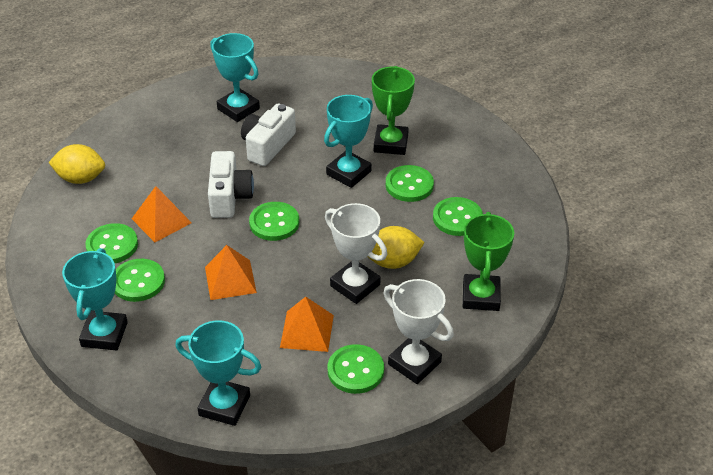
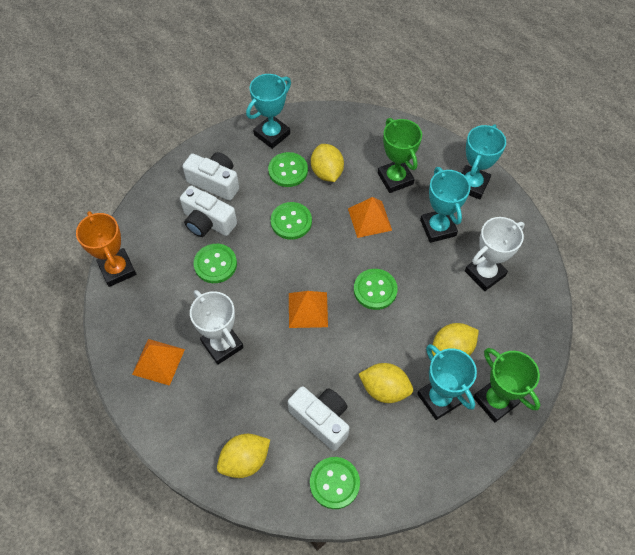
green button: 6 -> 5
orange trophy: 0 -> 1
white camera: 2 -> 3
yellow lemon: 2 -> 4

